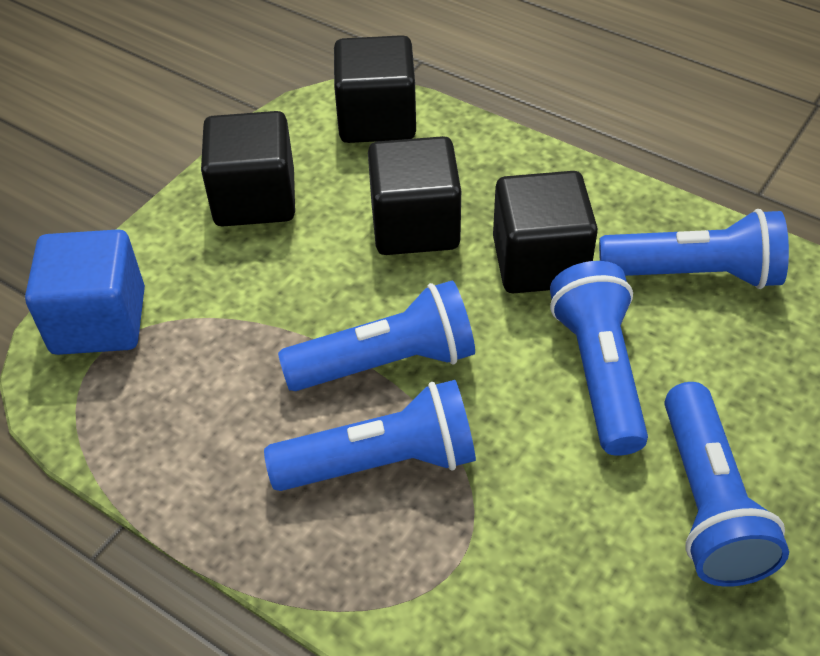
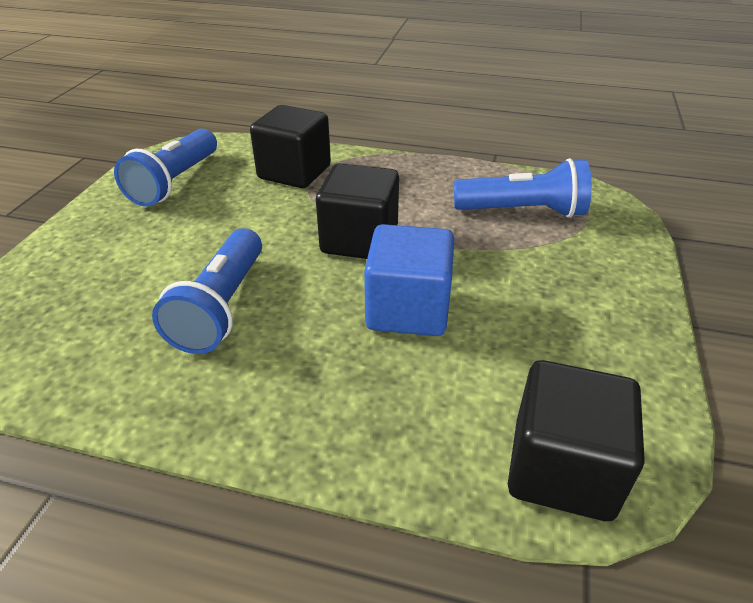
black cube: 4 -> 3
blue flashlight: 5 -> 3

